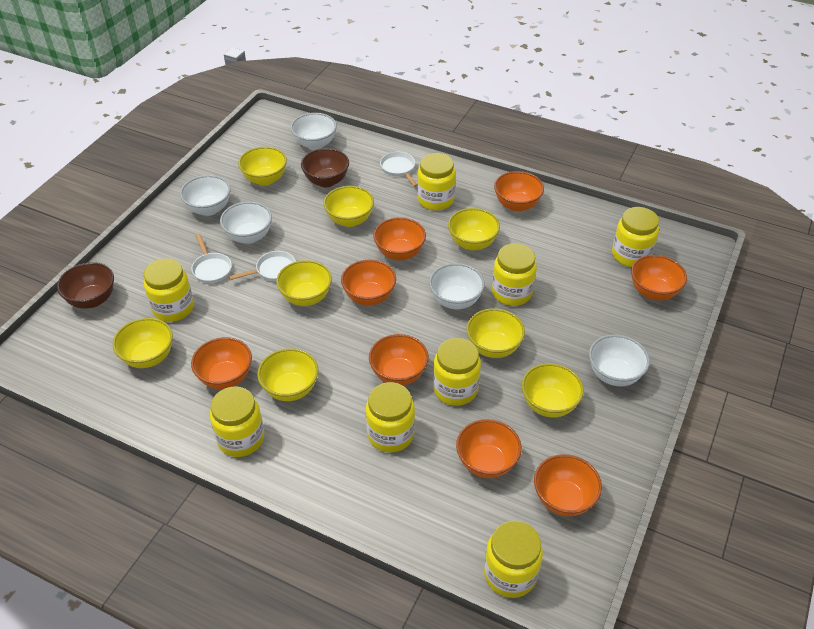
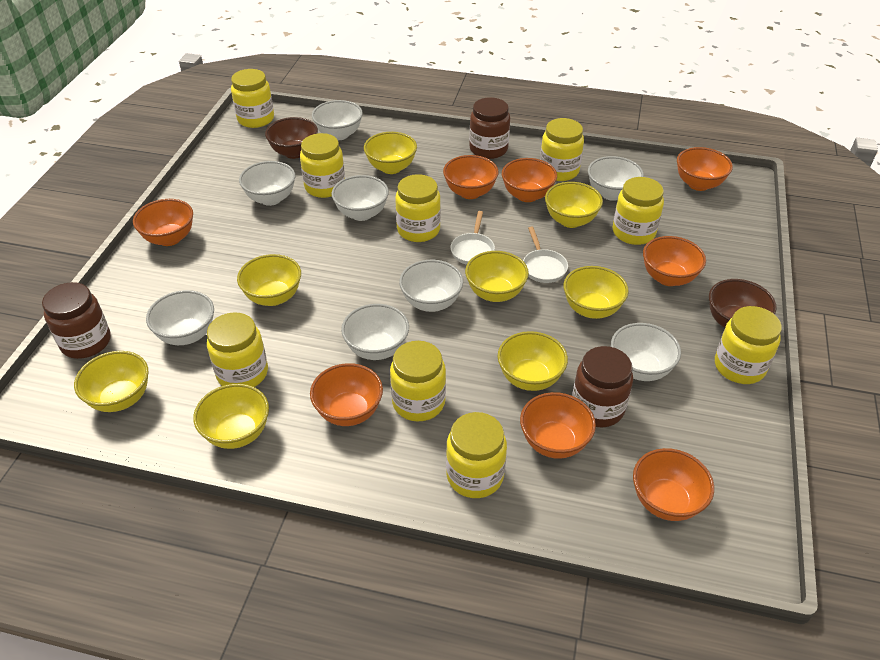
brown jar: 0 -> 3
white bowl: 5 -> 8
white pan: 3 -> 2
yellow jar: 8 -> 9

